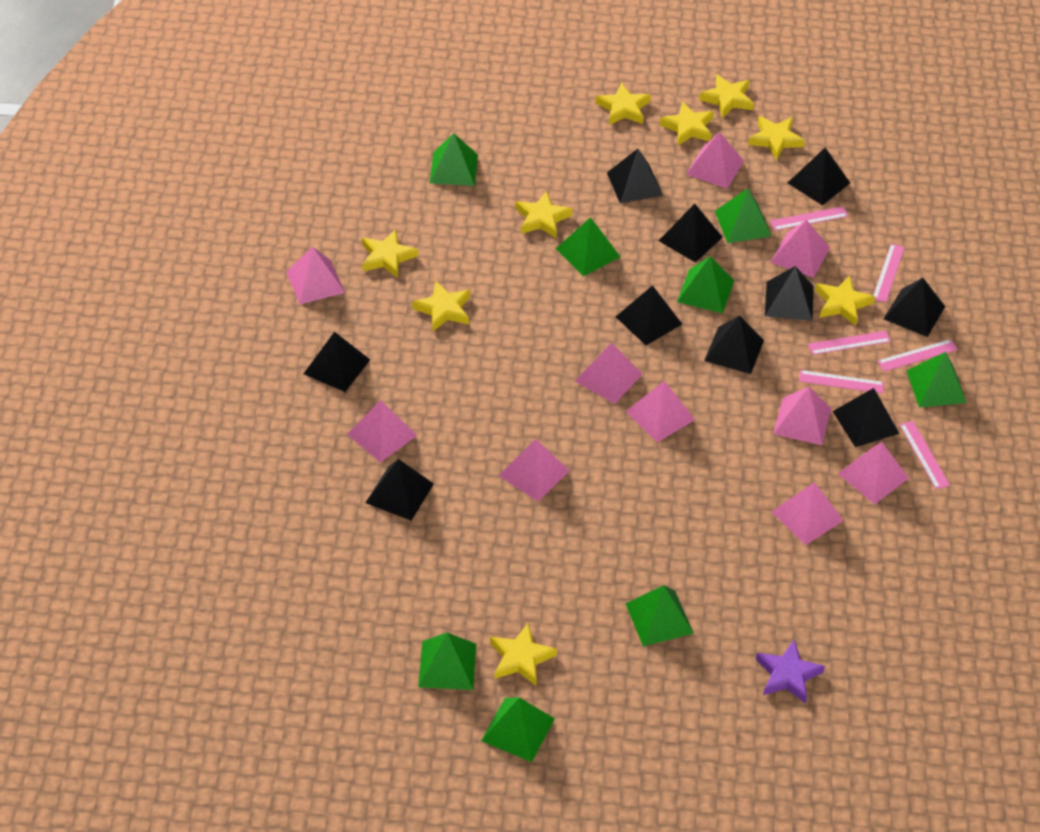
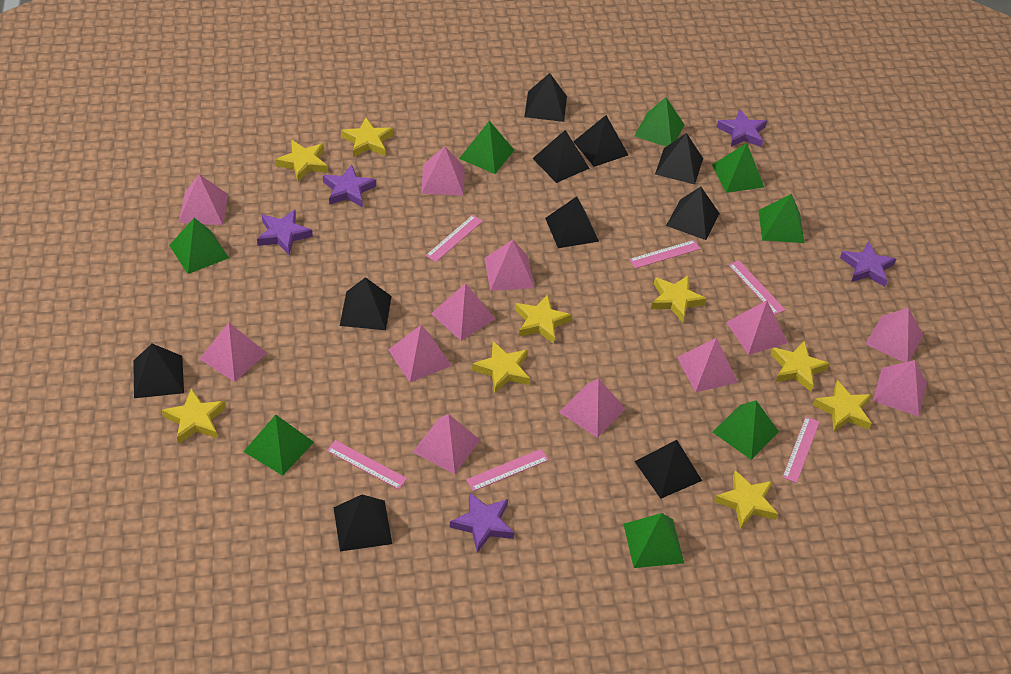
pink pyramid: 10 -> 12
purple star: 1 -> 5

